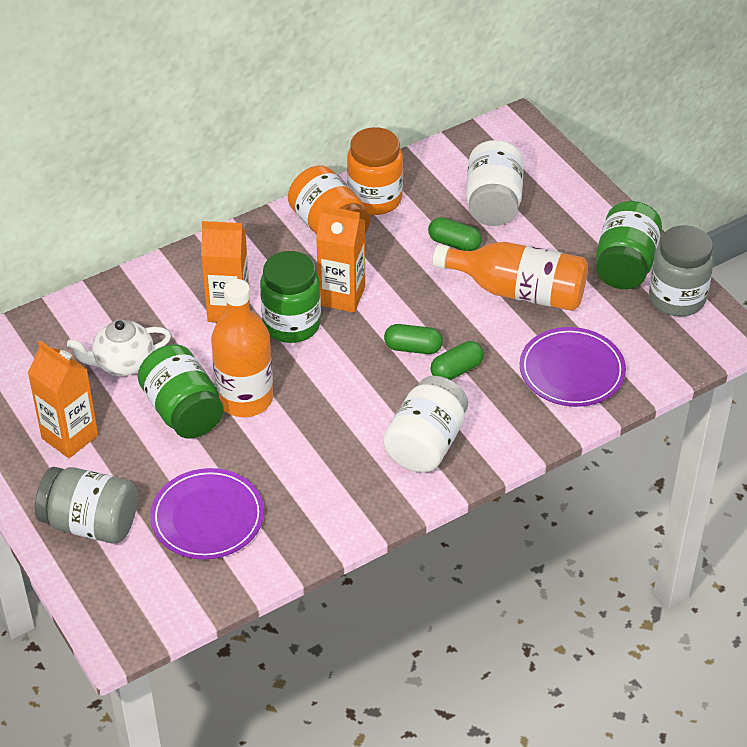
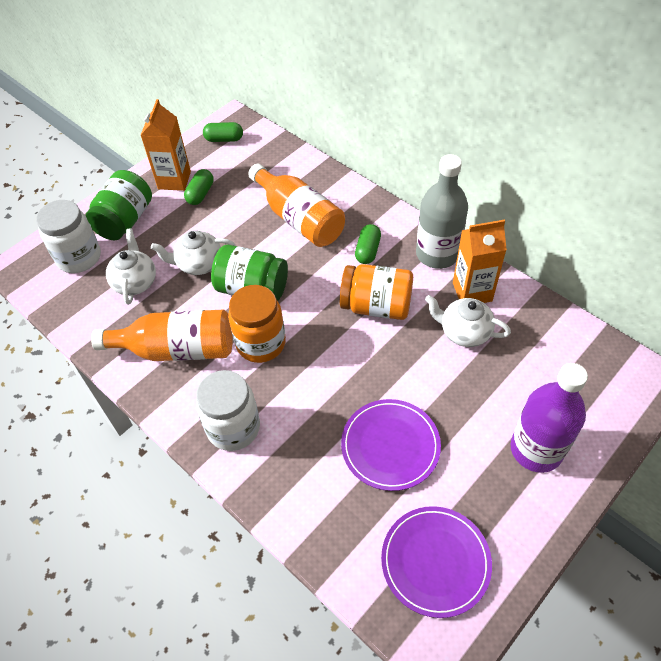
green jar: 3 -> 2
grey bottle: 0 -> 1
grey jar: 2 -> 0
orange carton: 3 -> 2
purple bottle: 0 -> 1
white teapot: 1 -> 3

